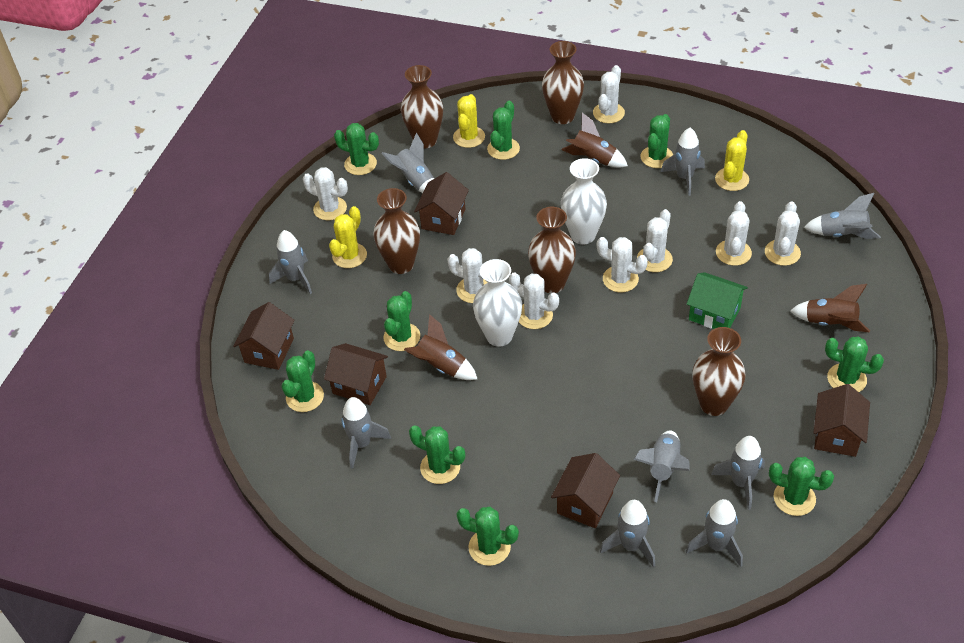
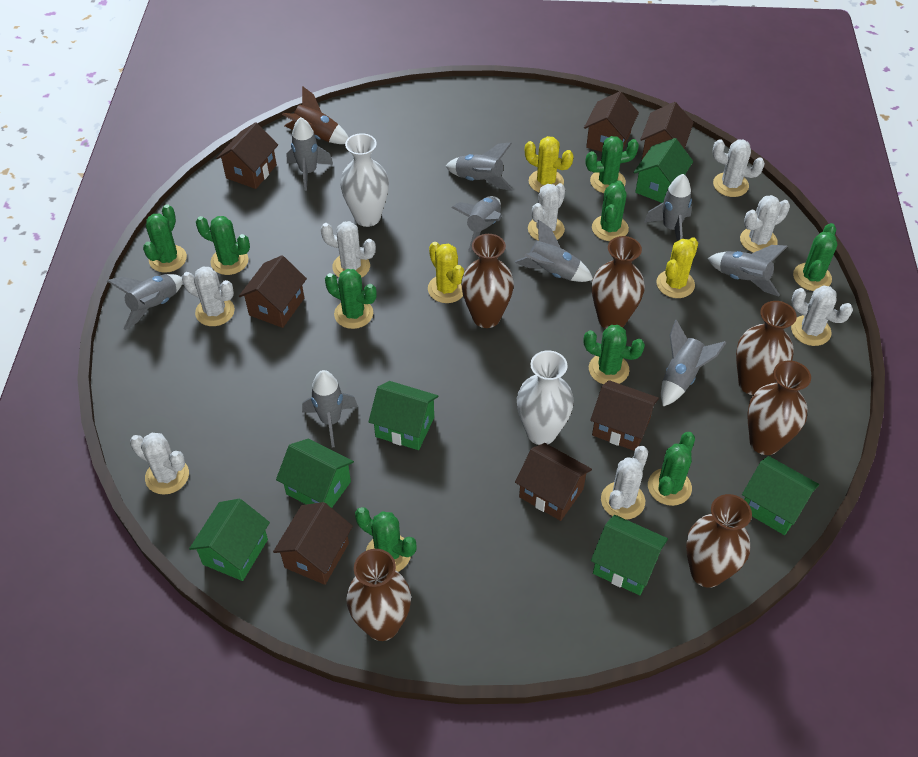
brown house: 5 -> 7
brown rocket: 3 -> 1
brown vase: 5 -> 6
green house: 1 -> 6

